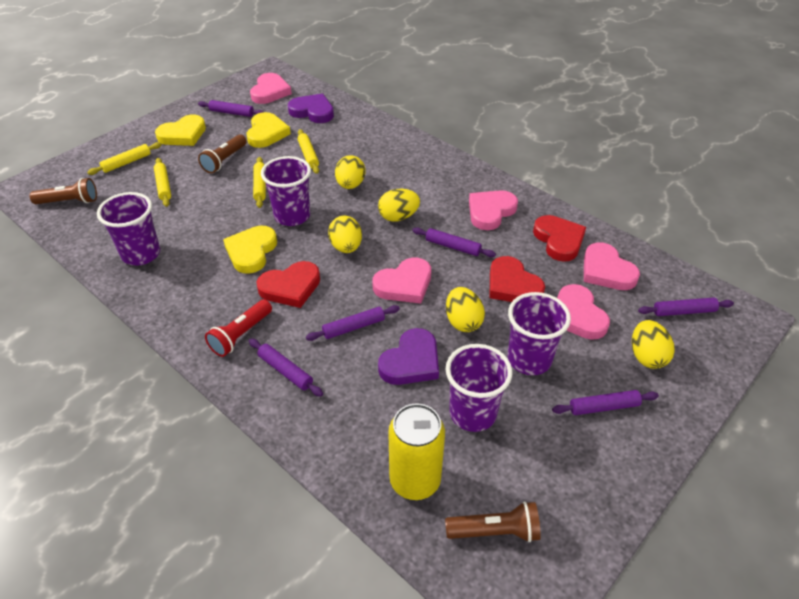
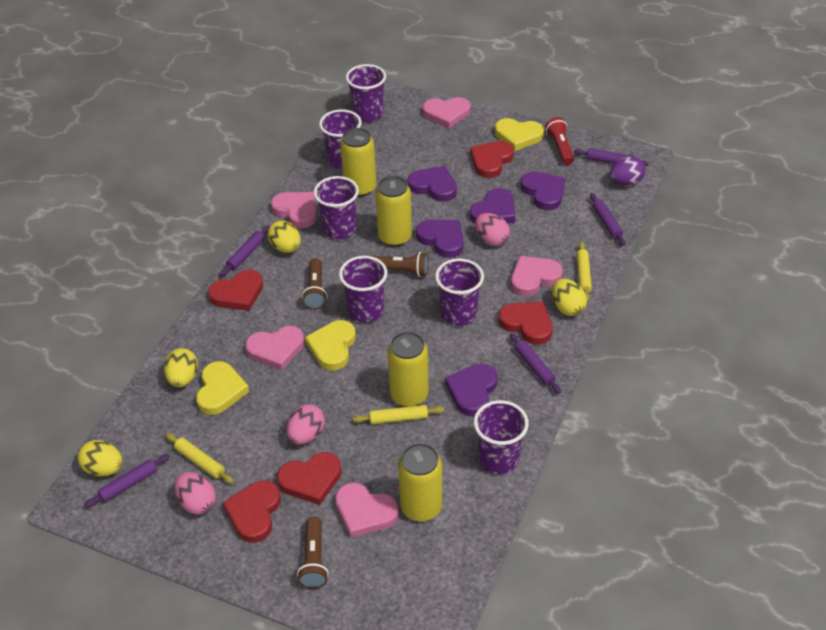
pink egg: 0 -> 3
purple cup: 4 -> 6
purple egg: 0 -> 1
purple heart: 2 -> 5
purple rolling pin: 6 -> 5
red heart: 3 -> 5
yellow can: 1 -> 4
yellow egg: 5 -> 4
yellow rolling pin: 4 -> 3

